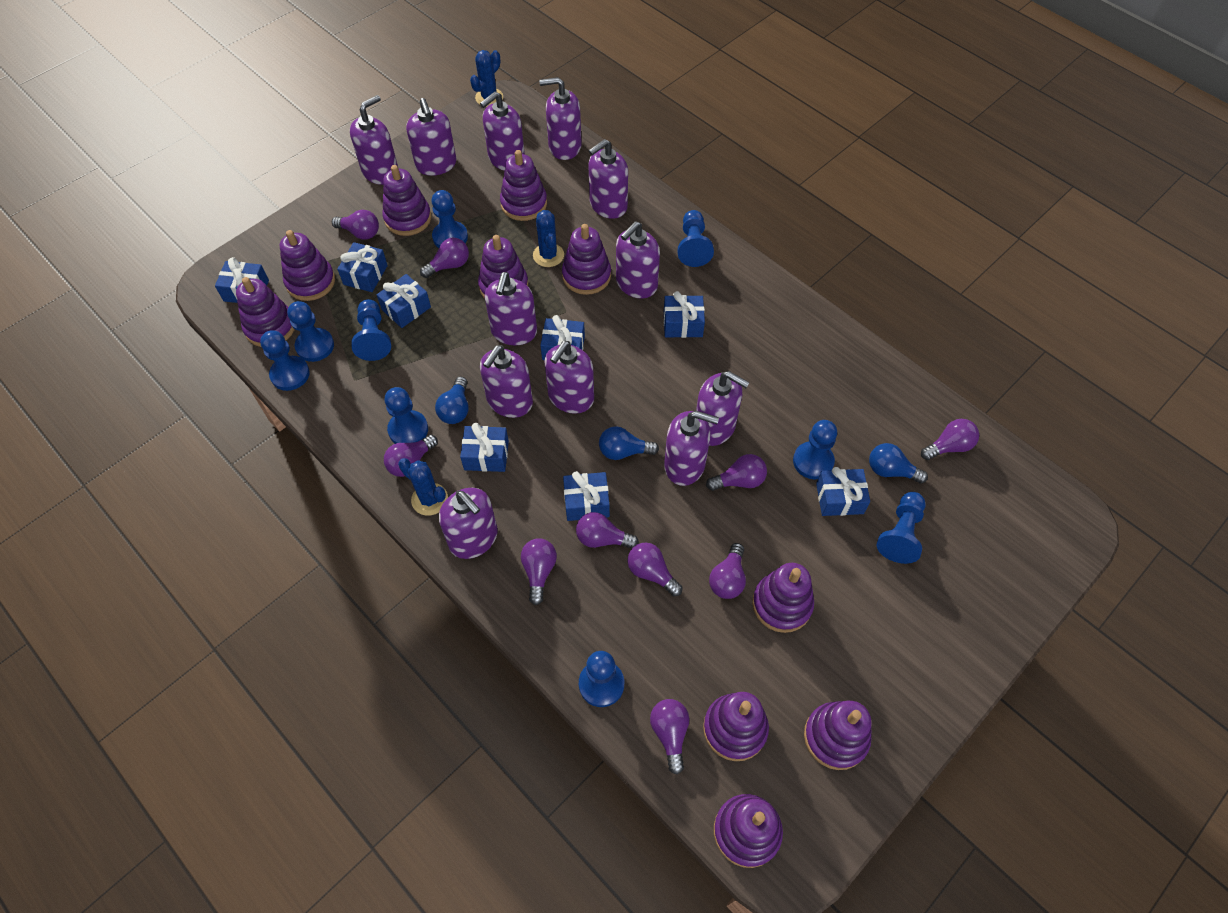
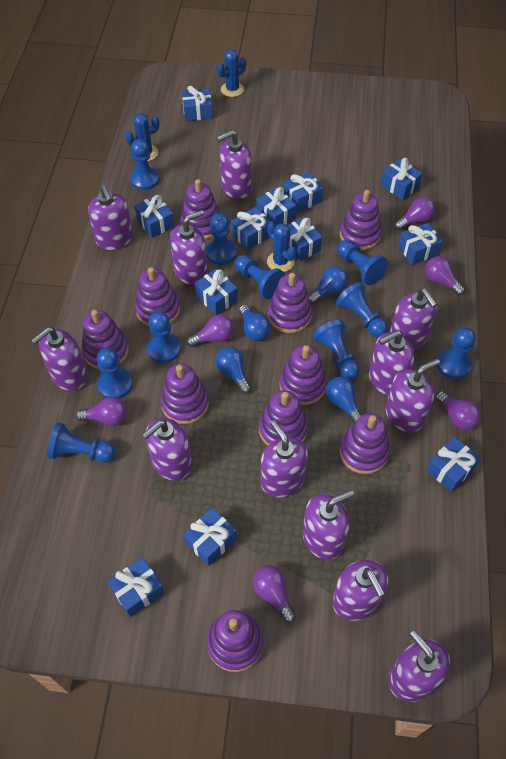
blue gift: 8 -> 12
blue light bulb: 3 -> 4
blue pawn: 9 -> 10
purple light bulb: 10 -> 6

